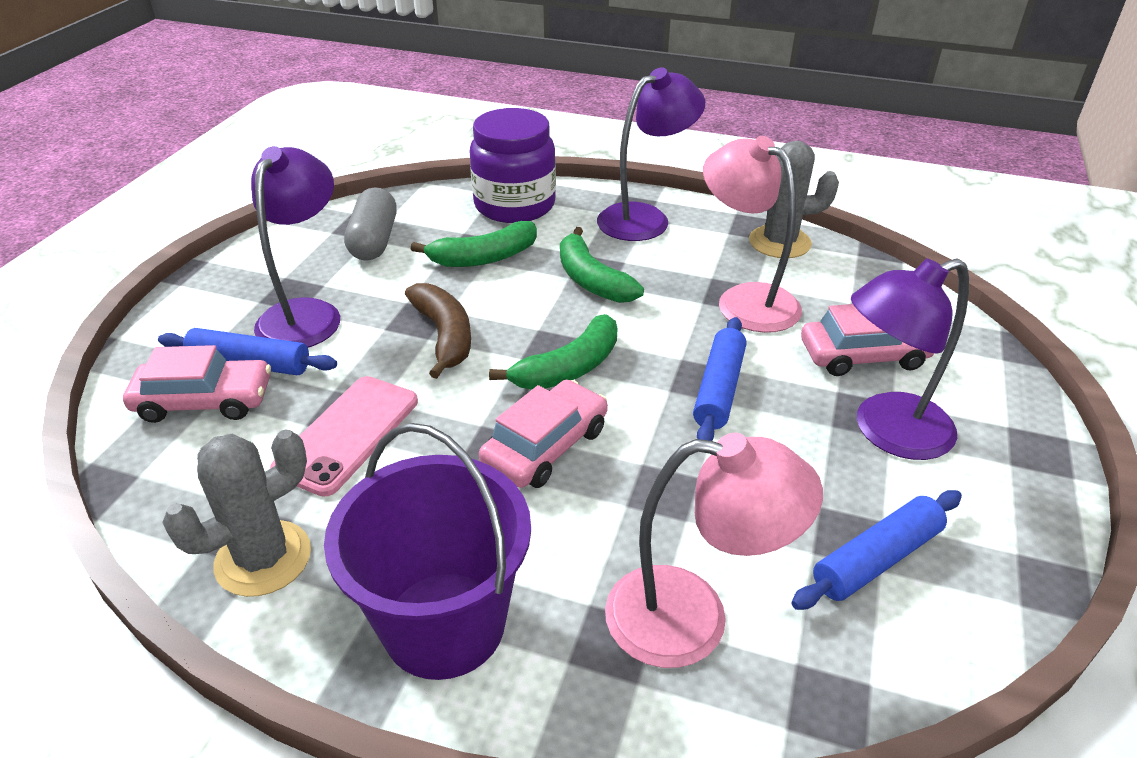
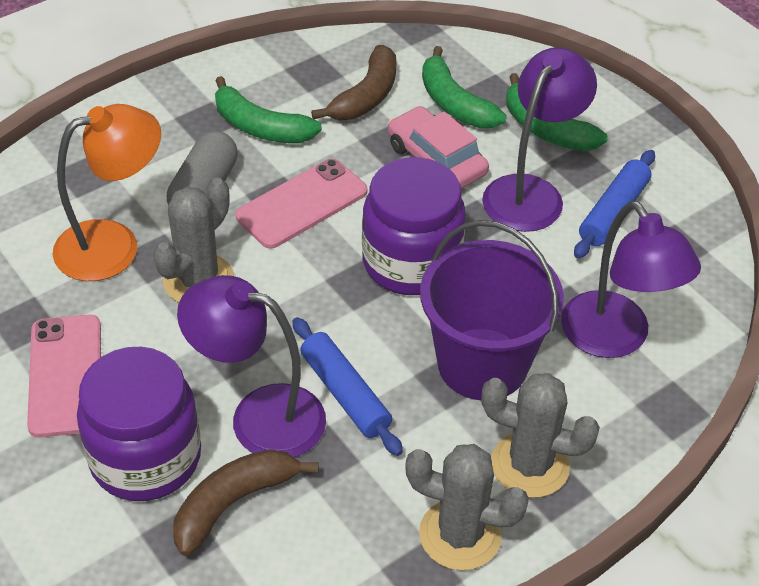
blue rolling pin: 3 -> 2
brown banana: 1 -> 2
grey cactus: 2 -> 3
orange lamp: 0 -> 1
pink car: 3 -> 1
pink lamp: 2 -> 0
pink phone: 1 -> 2
purple jar: 1 -> 2

